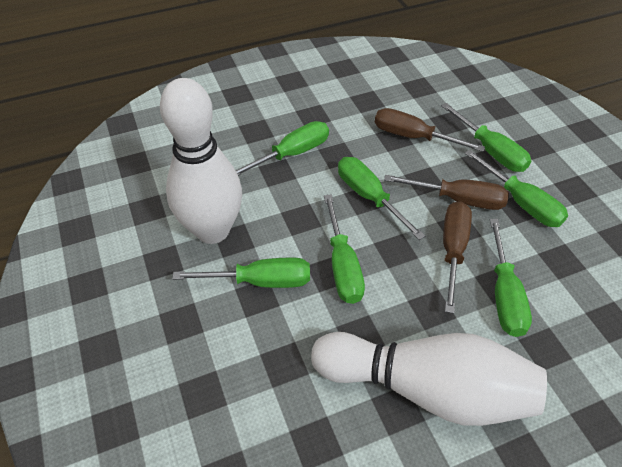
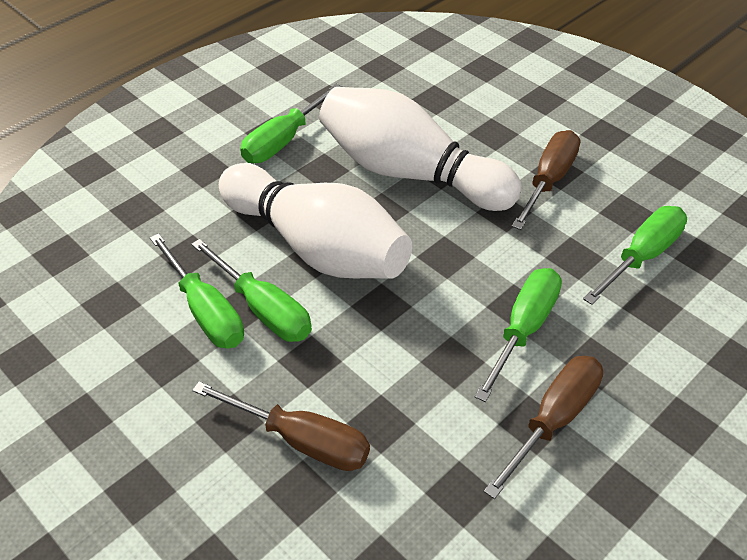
green screwdriver: 7 -> 5

